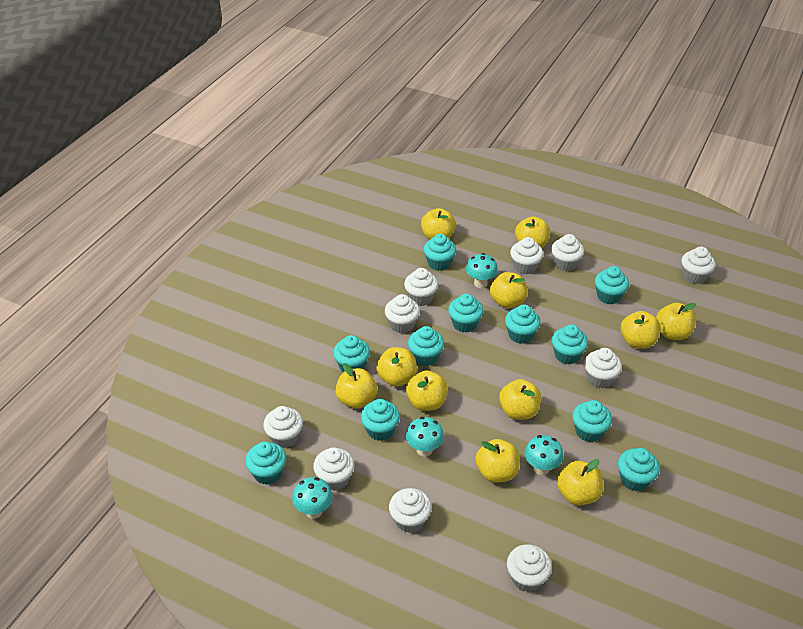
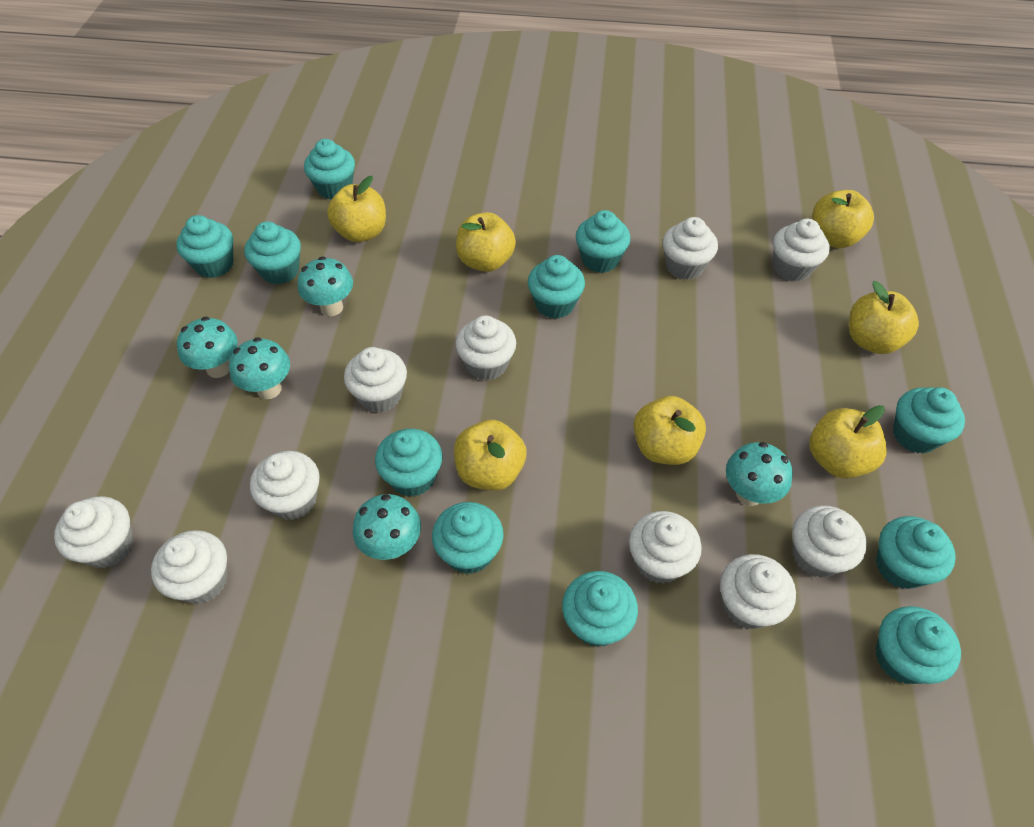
turquoise mushroom: 4 -> 5
yellow apple: 11 -> 7

